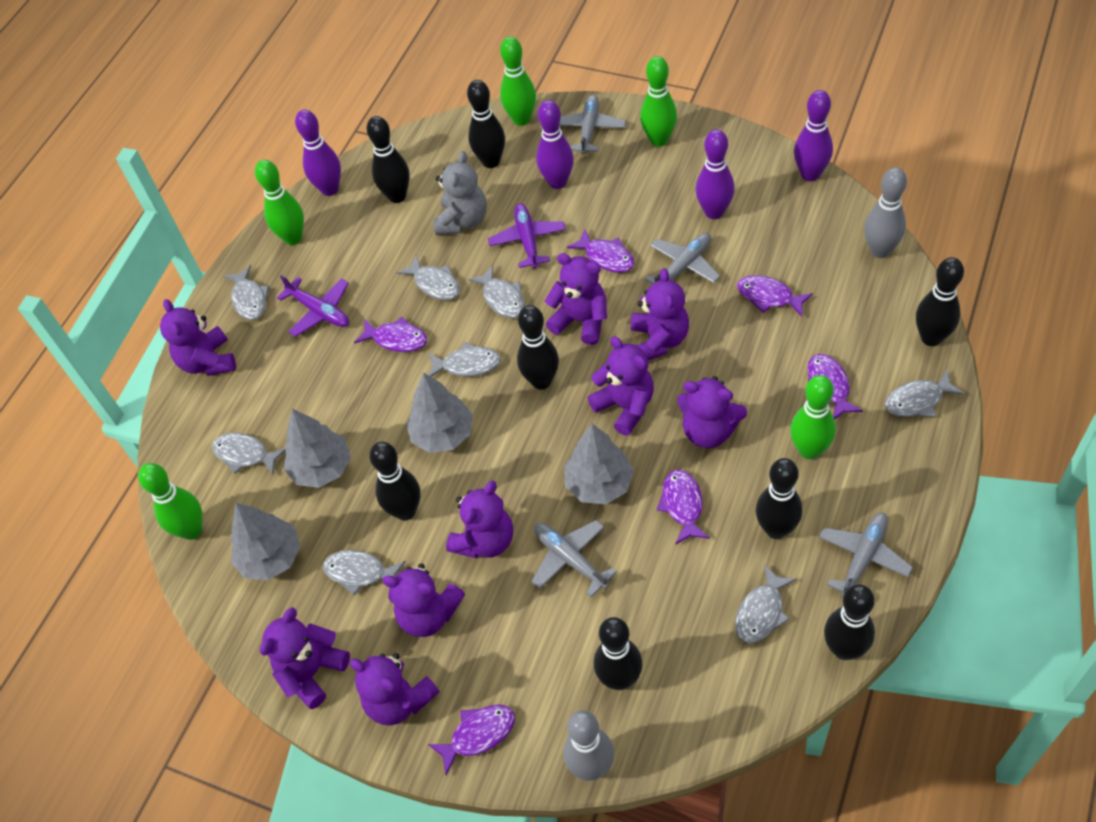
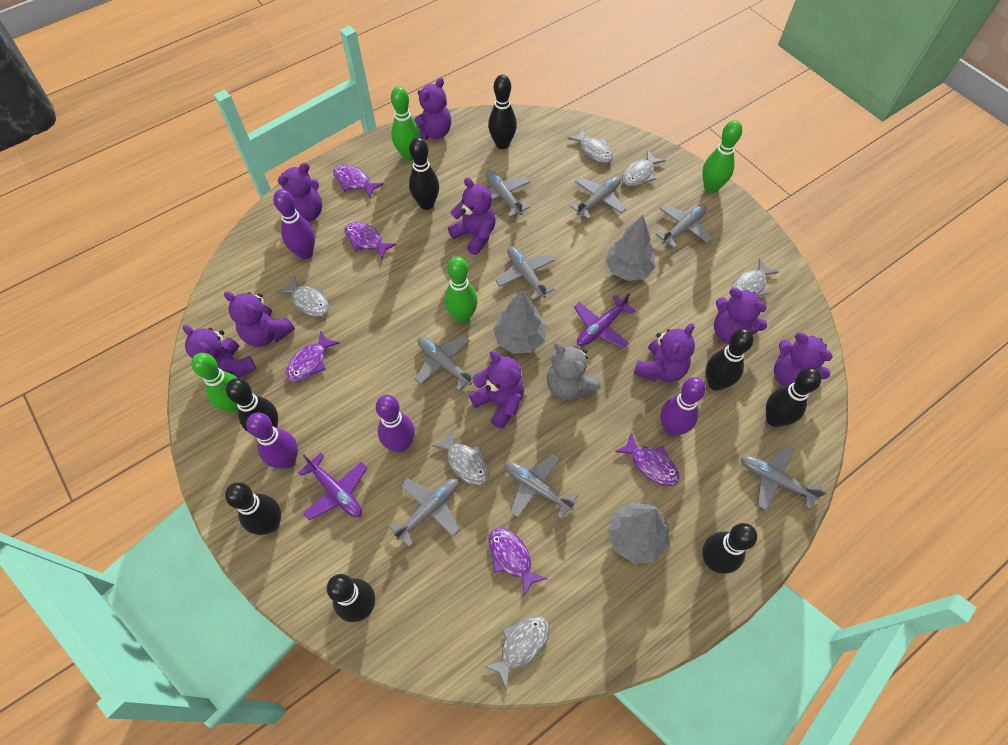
green bowling pin: 5 -> 4
grey bowling pin: 2 -> 0
grey fish: 8 -> 6
grey plane: 4 -> 8
grey tree: 4 -> 3
purple fish: 6 -> 5

